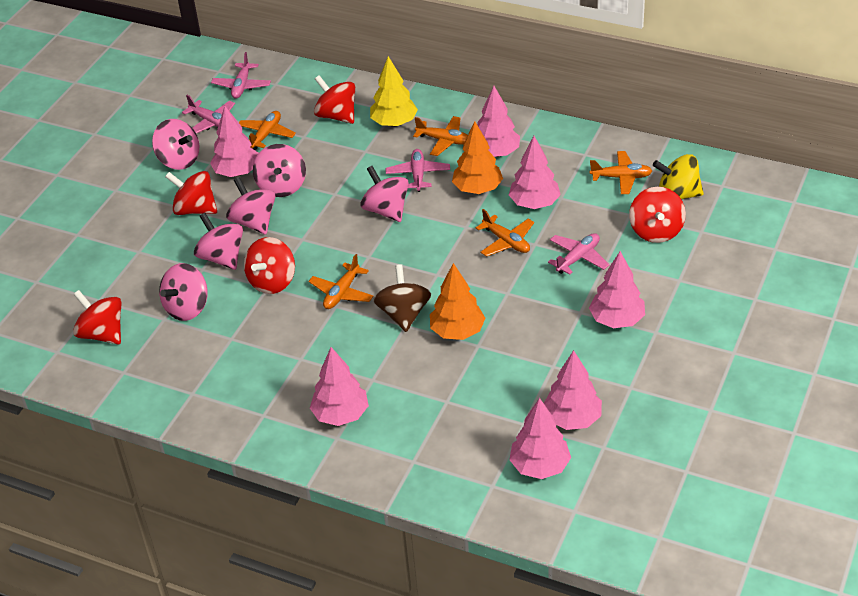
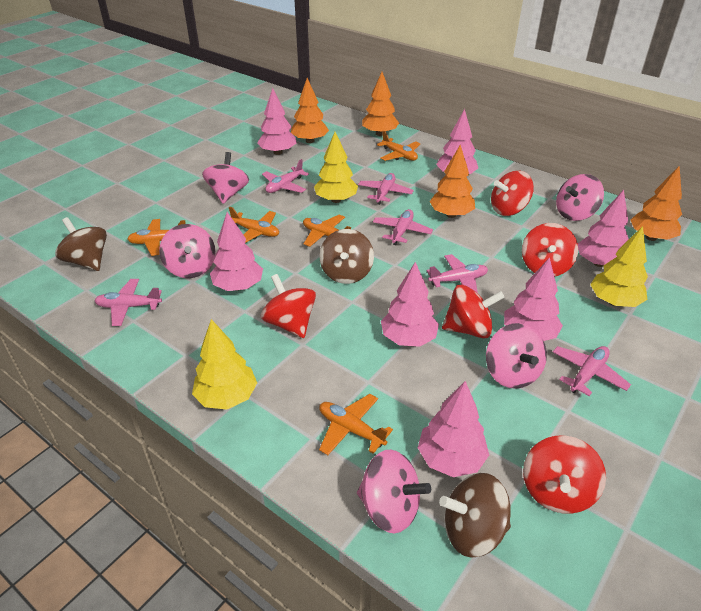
brown spinning top: 1 -> 3
orange tree: 2 -> 4
pink plane: 4 -> 6
pink spinning top: 6 -> 5
yellow spinning top: 1 -> 0
yellow tree: 1 -> 3

